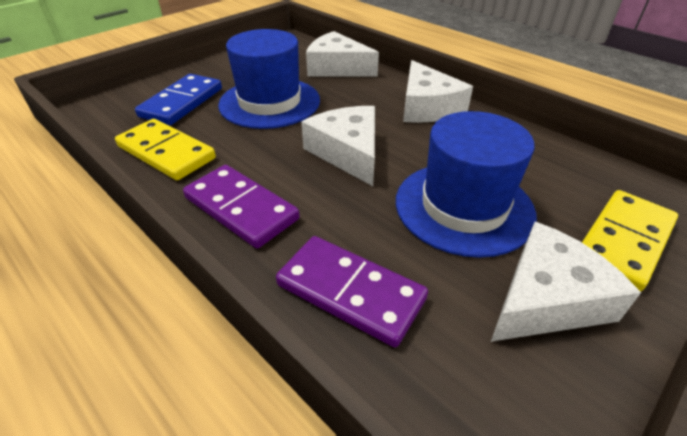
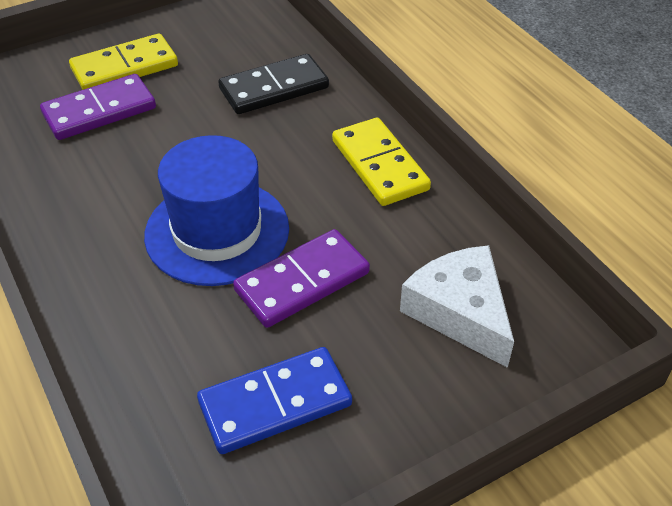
black domino: 0 -> 1
blue hat: 2 -> 1
white cheese: 4 -> 1

